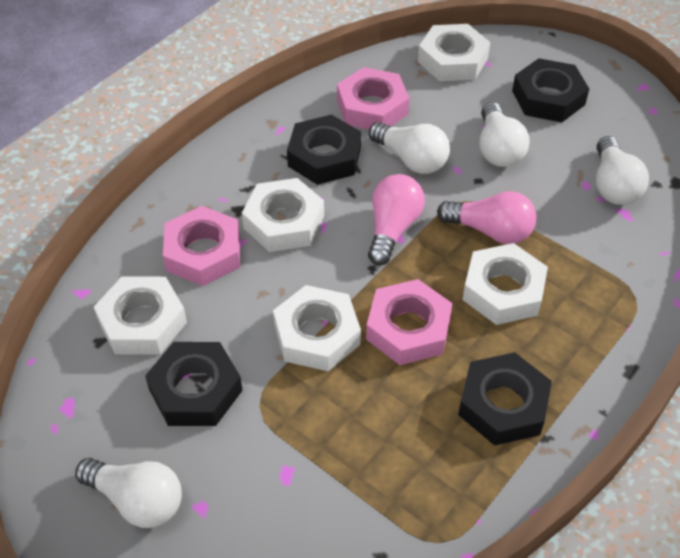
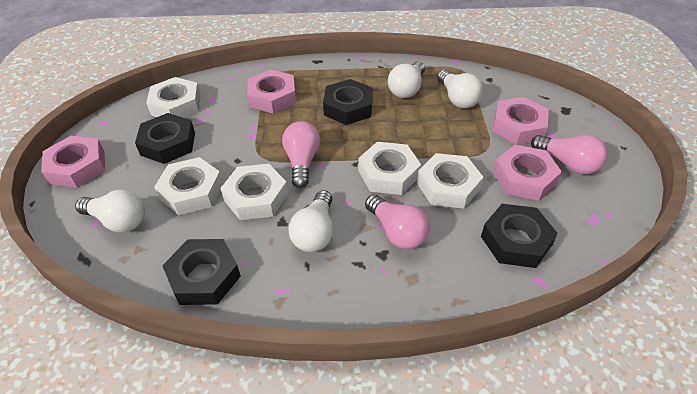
pink light bulb: 2 -> 3
pink nut: 3 -> 4

